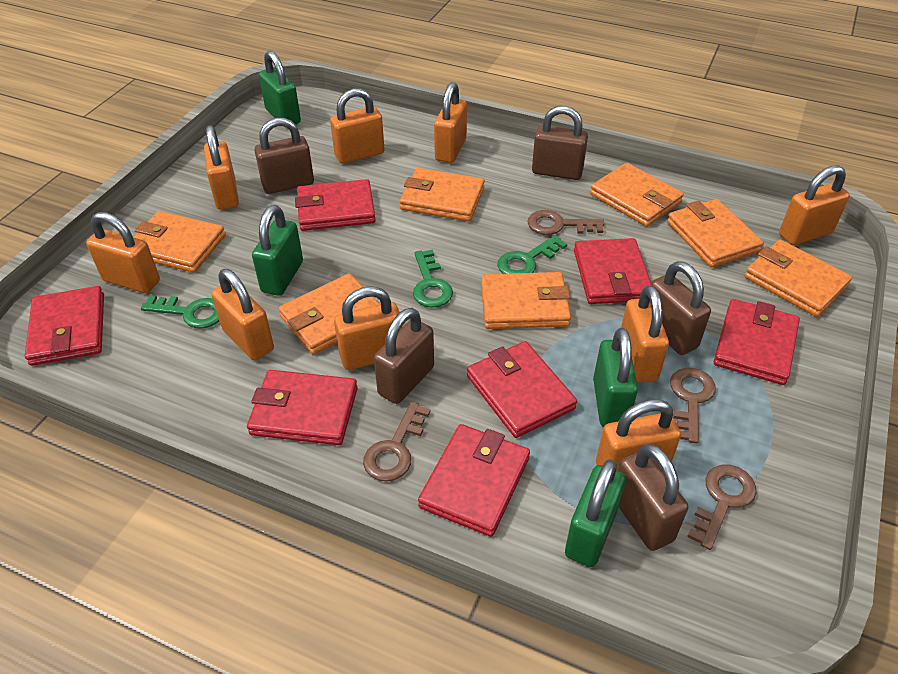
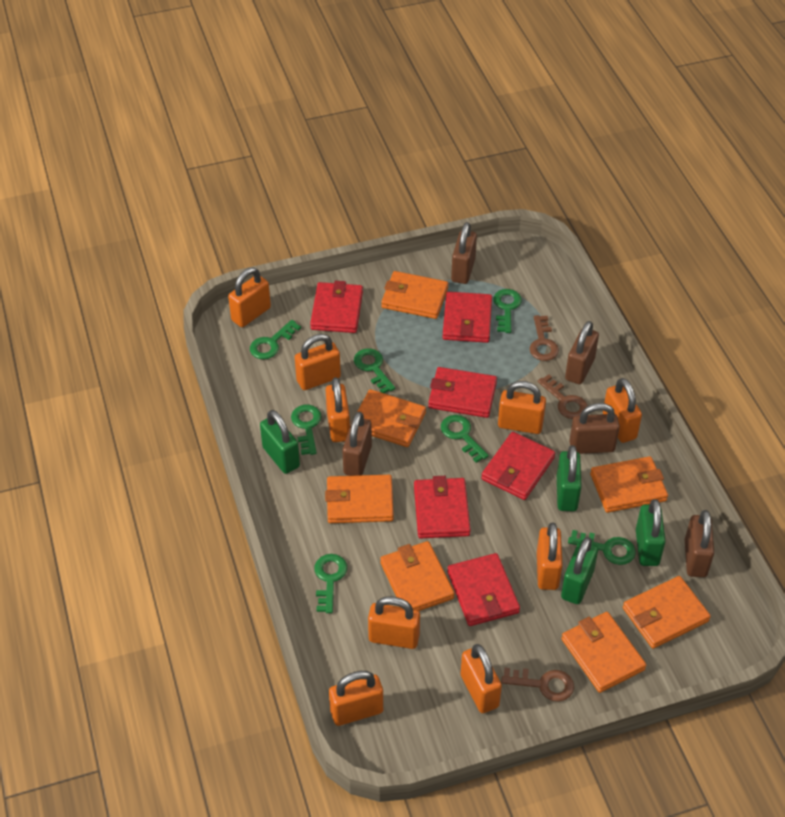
brown key: 4 -> 3
green key: 3 -> 7
red wallet: 7 -> 6

